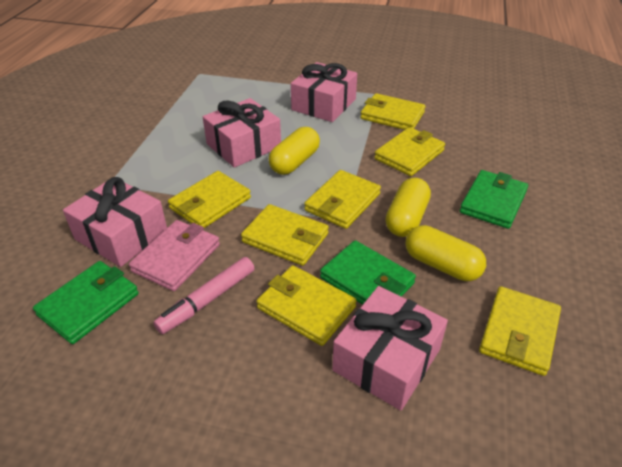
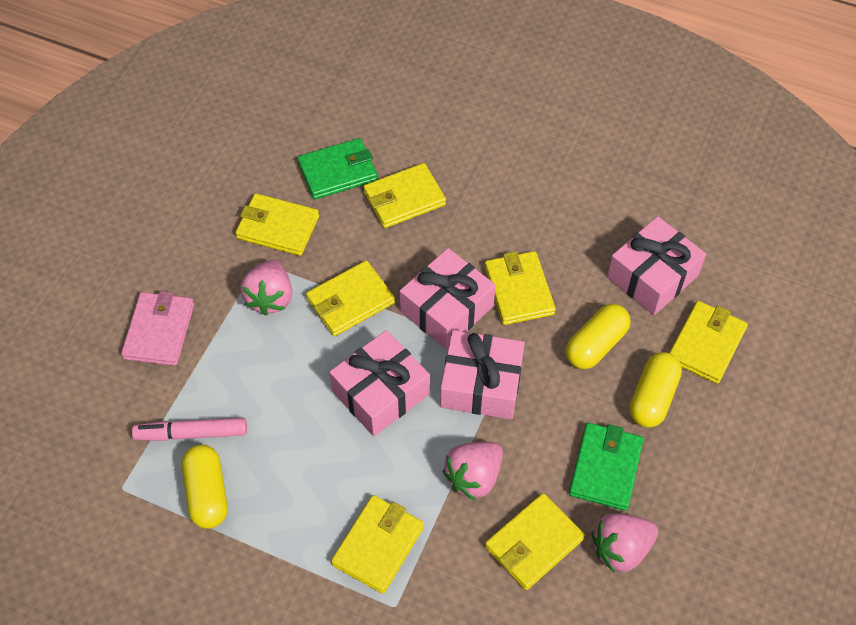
green wallet: 3 -> 2
pink strawberry: 0 -> 3

